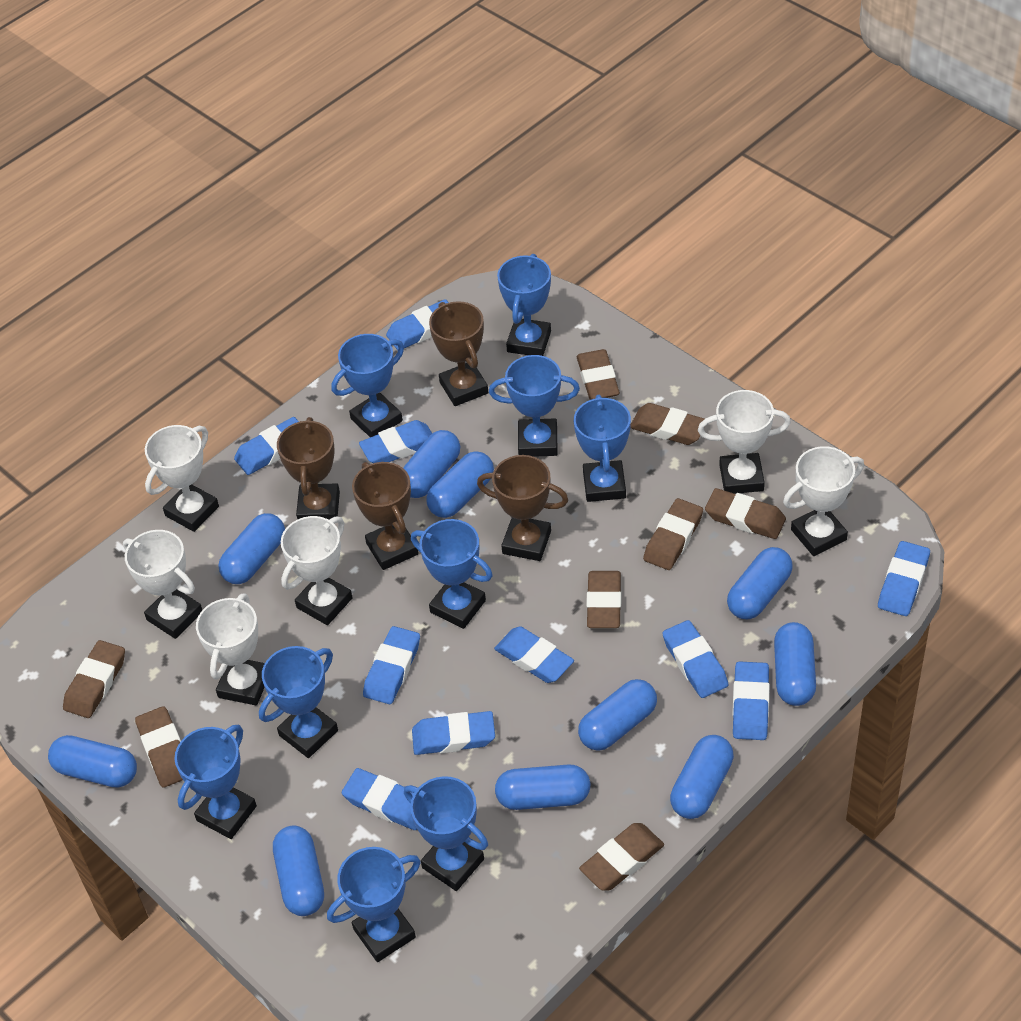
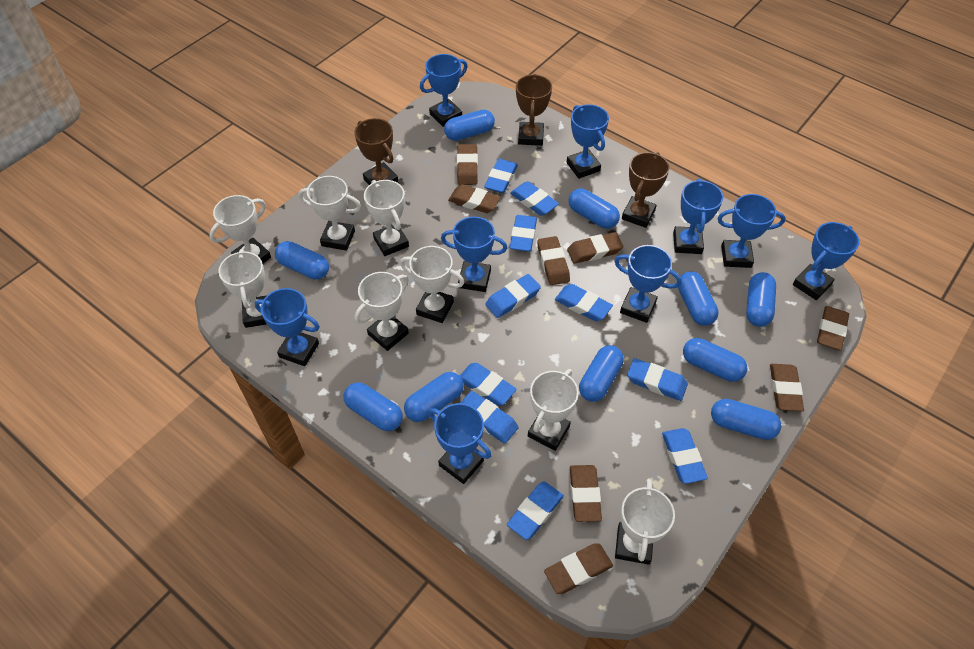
brown trophy: 4 -> 3
white trophy: 6 -> 8

